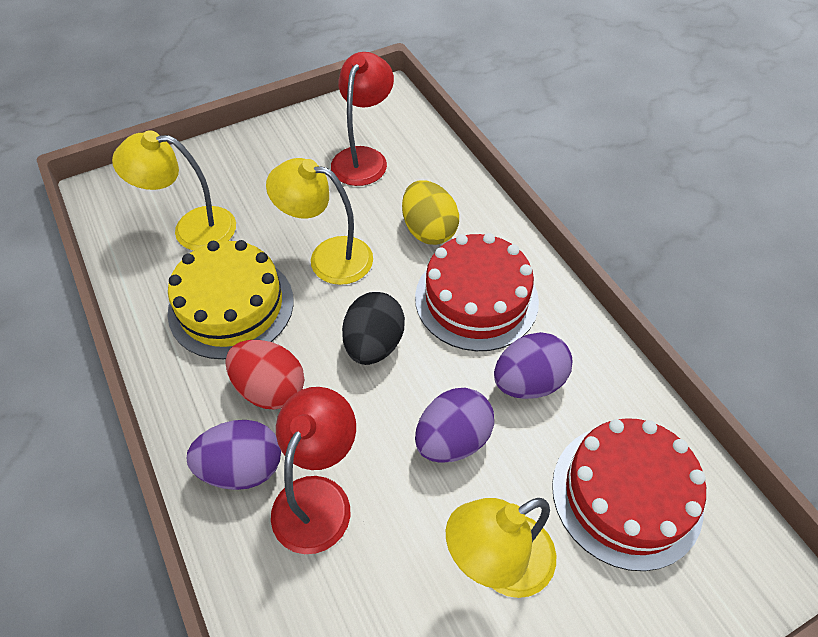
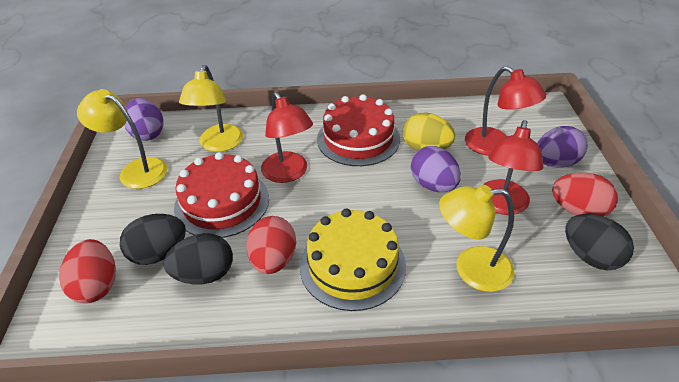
black egg: 1 -> 3
red egg: 1 -> 3
red lamp: 2 -> 3

